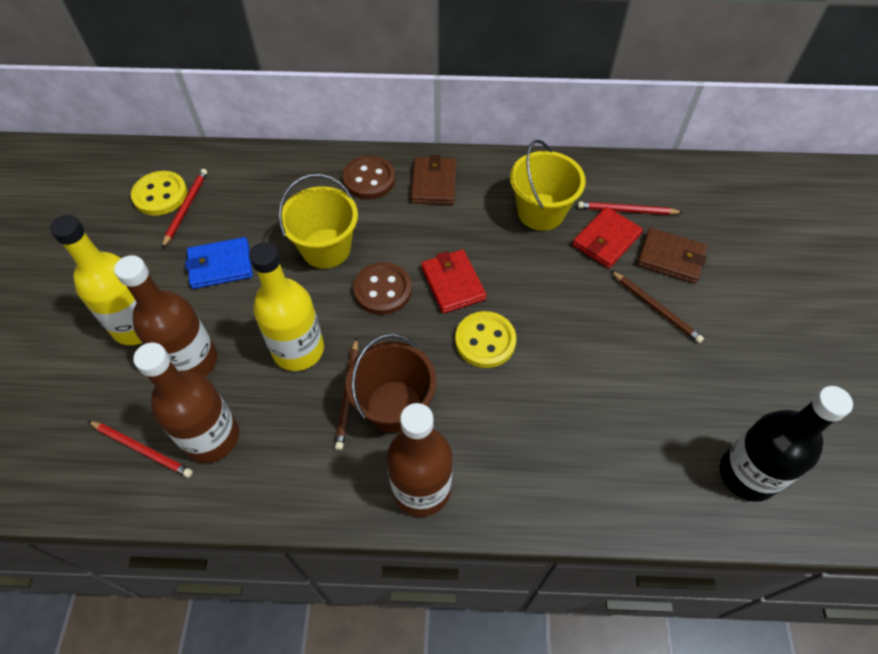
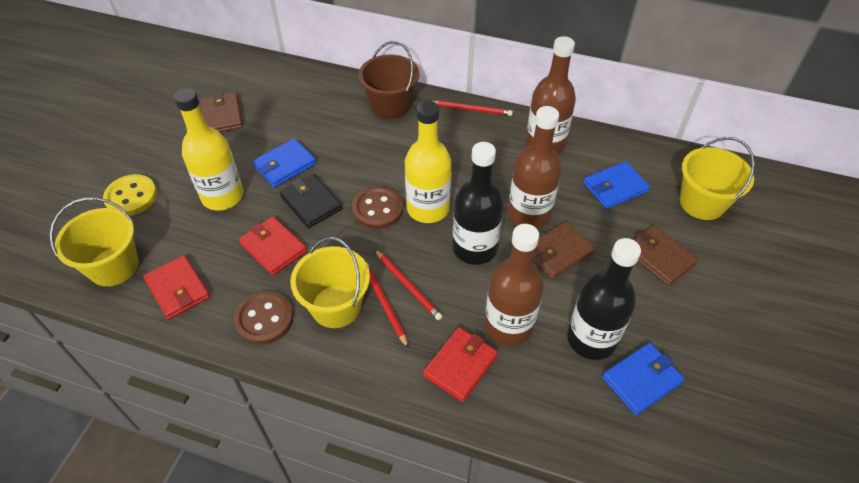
black bottle: 1 -> 2
black wallet: 0 -> 1
blue wallet: 1 -> 3
brown pencil: 2 -> 0
brown wallet: 2 -> 3
red wallet: 2 -> 3
yellow bucket: 2 -> 3
yellow button: 2 -> 1

